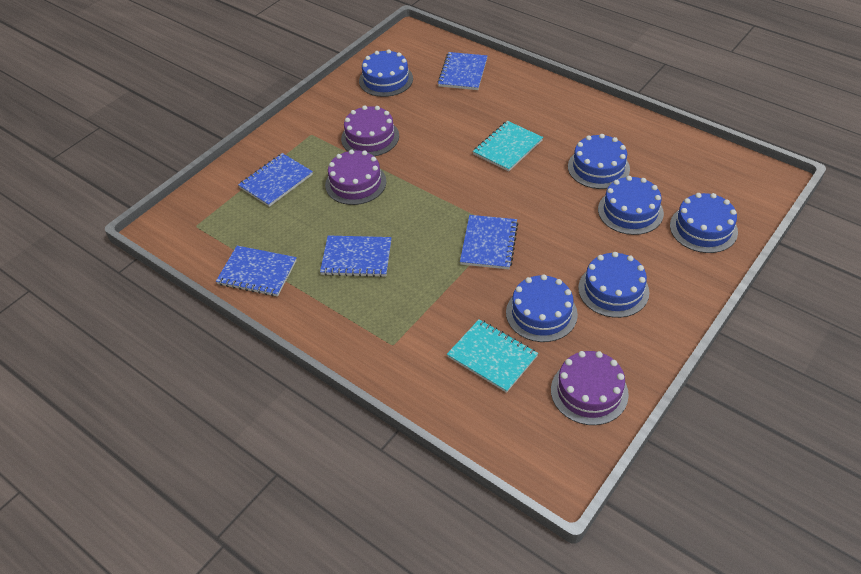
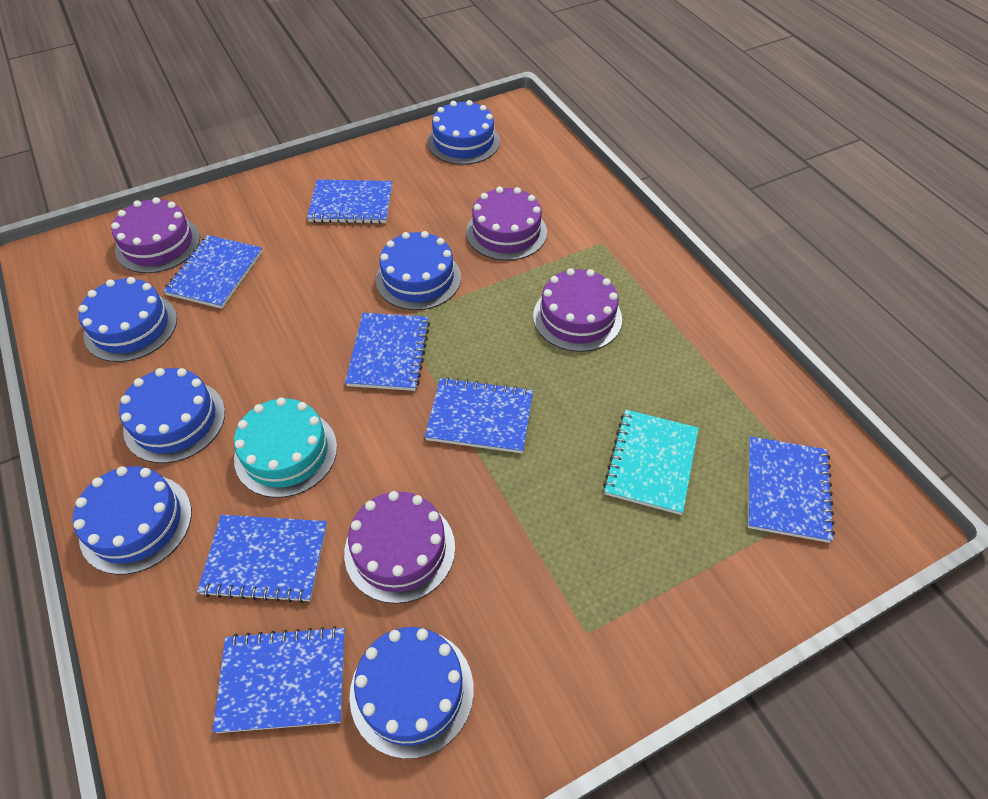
blue notebook: 5 -> 7
purple cake: 3 -> 4
turquoise cake: 0 -> 1
turquoise notebook: 2 -> 1

